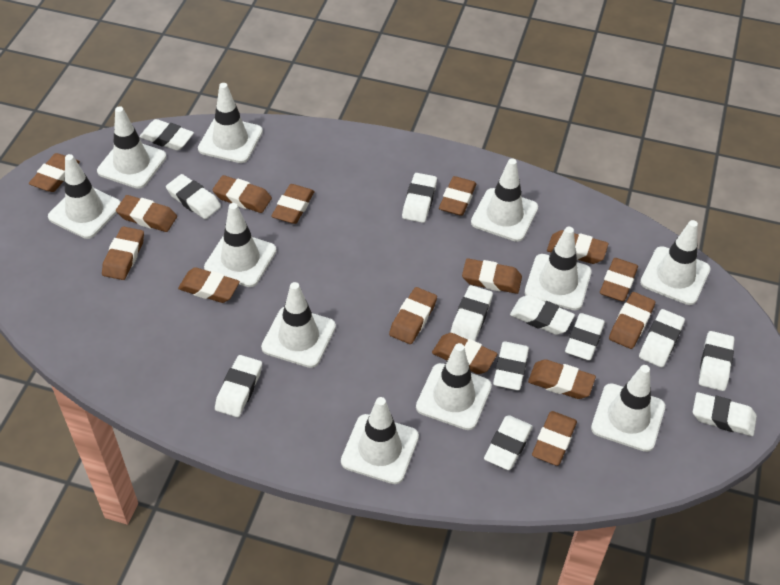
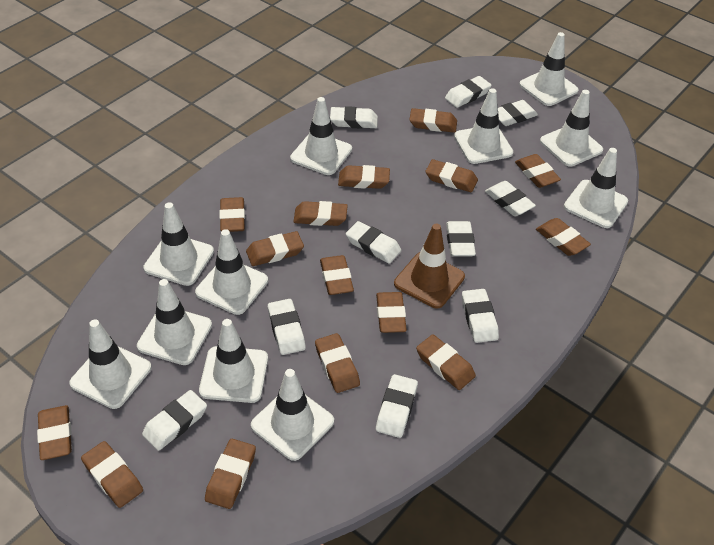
brown traffic cone: 0 -> 1
white eraser: 12 -> 10

